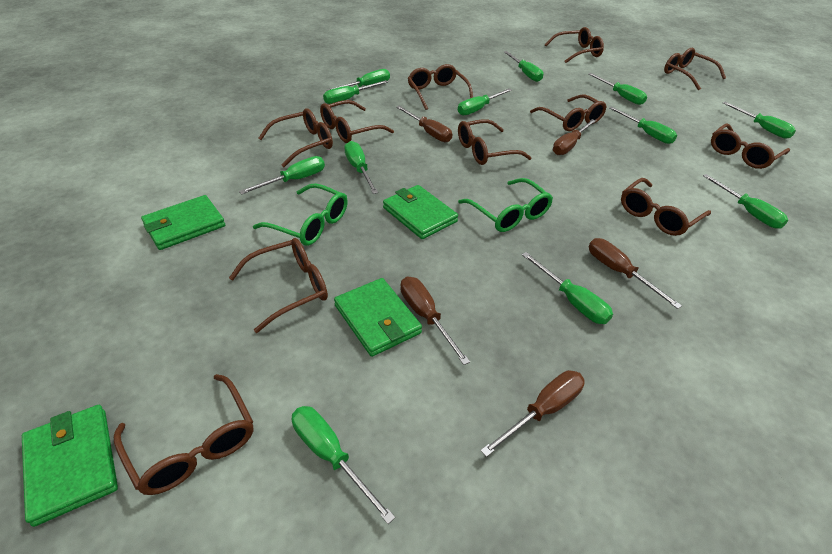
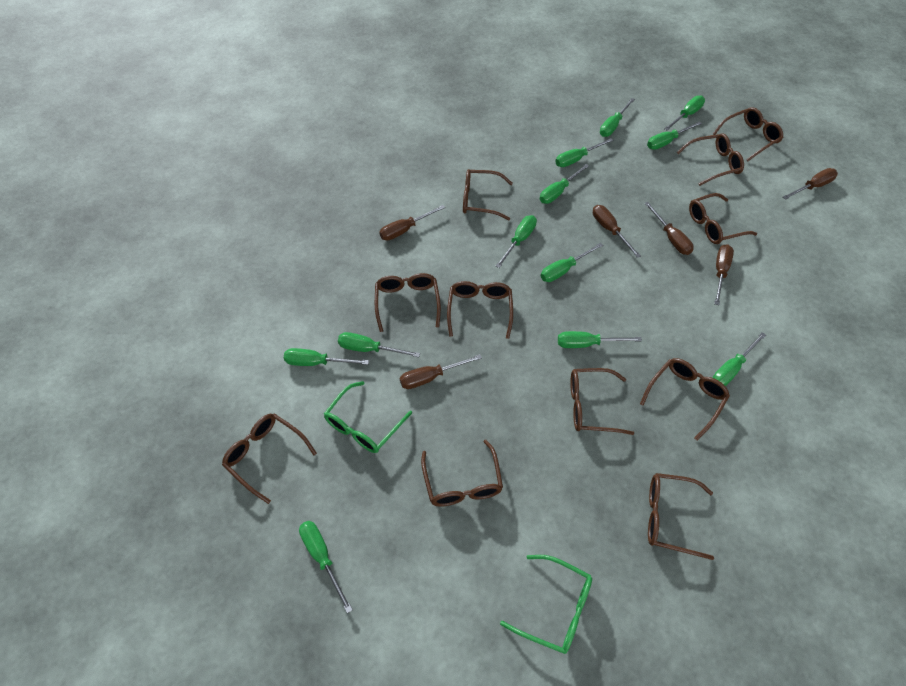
brown screwdriver: 5 -> 6
green wallet: 4 -> 0

